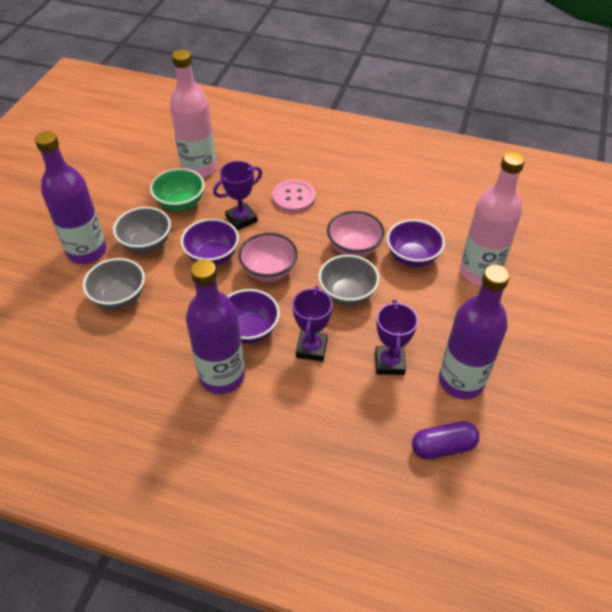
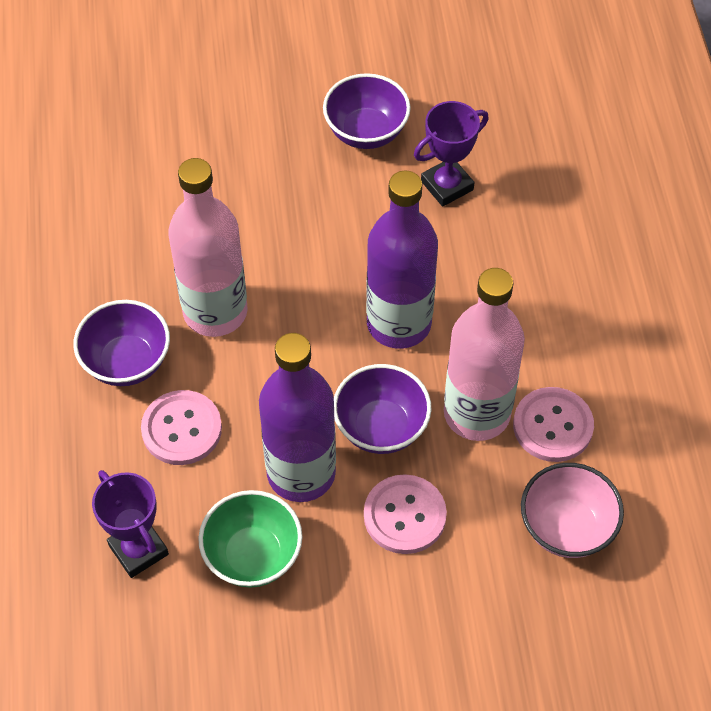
grey bowl: 3 -> 0
pink bowl: 2 -> 1
pink button: 1 -> 3
purple bottle: 3 -> 2
purple capsule: 1 -> 0
purple trophy: 3 -> 2

